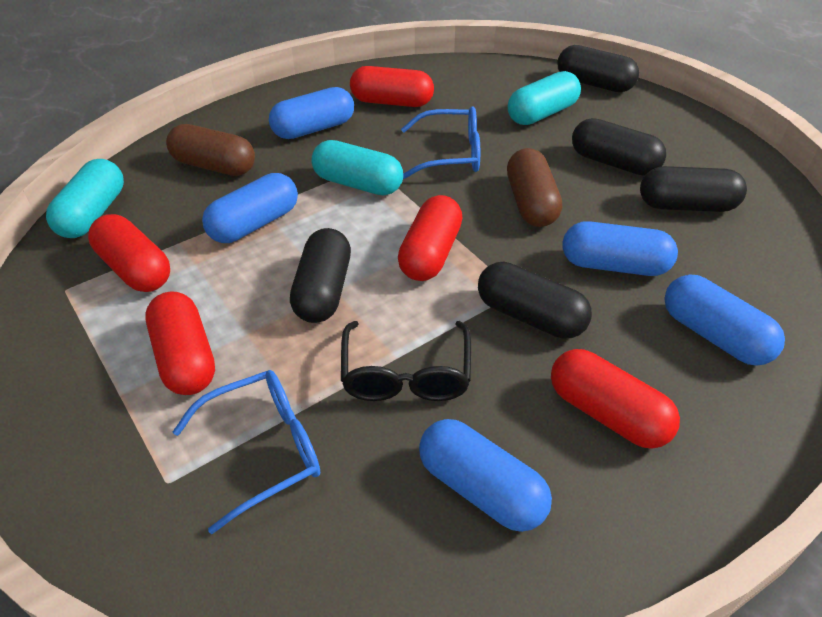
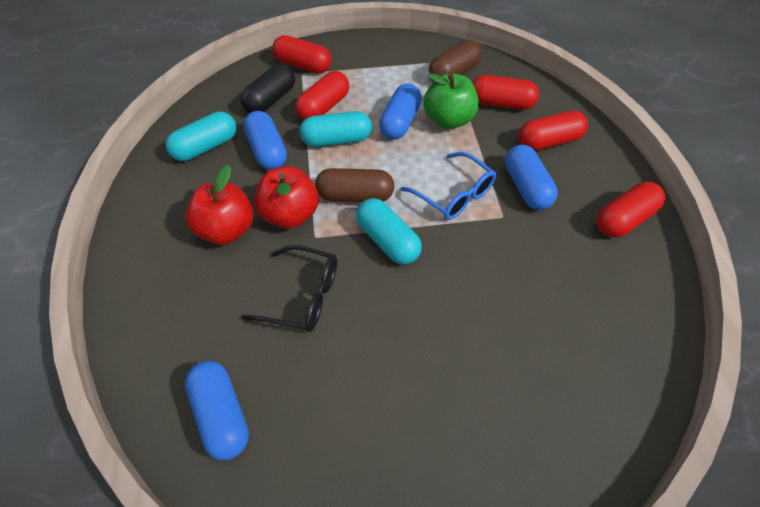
black capsule: 5 -> 1
blue capsule: 5 -> 4
blue glasses: 2 -> 1
green apple: 0 -> 1
red apple: 0 -> 2

